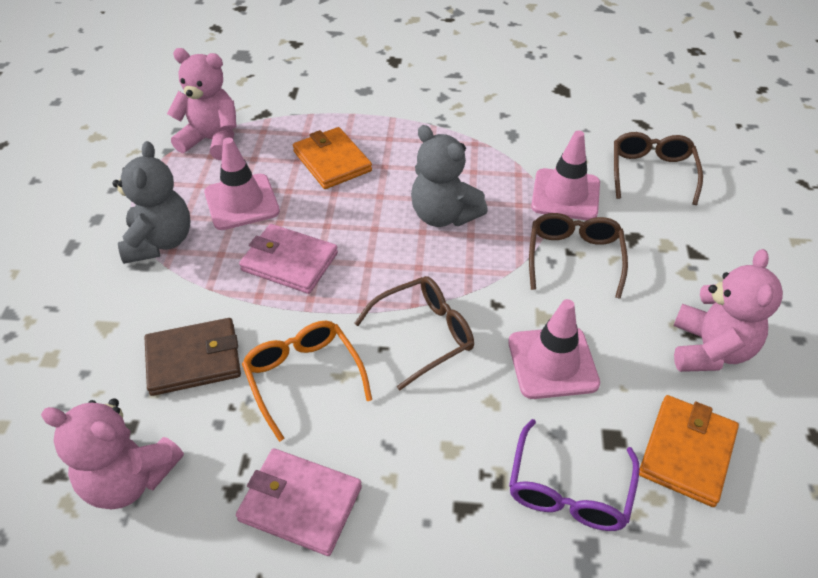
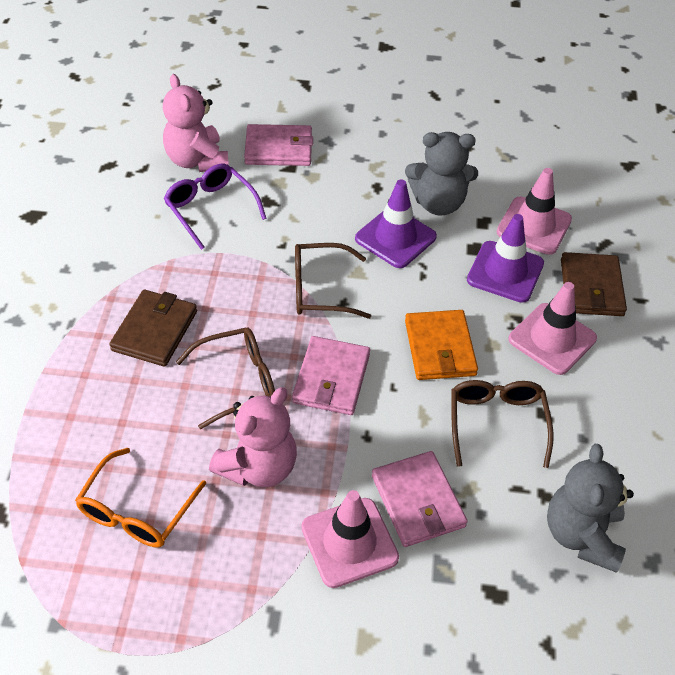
brown wallet: 1 -> 2
orange wallet: 2 -> 1
pink teddy bear: 3 -> 2
pink wallet: 2 -> 3
purple traffic cone: 0 -> 2

